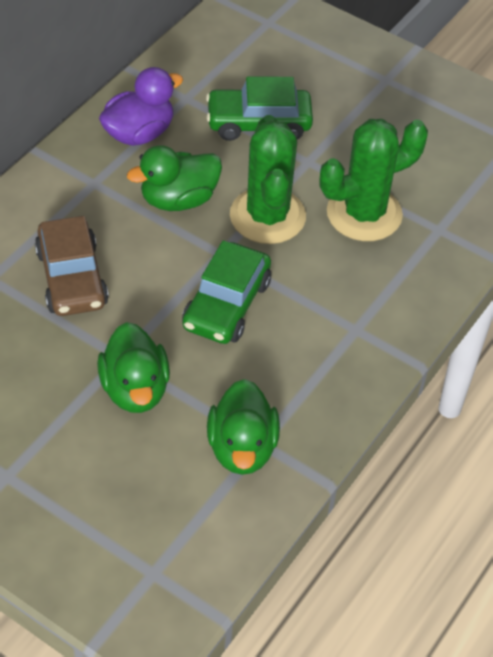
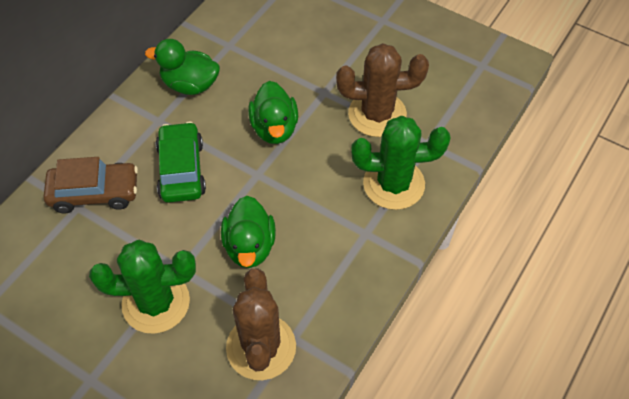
brown cactus: 0 -> 2
green car: 2 -> 1
purple duck: 1 -> 0

